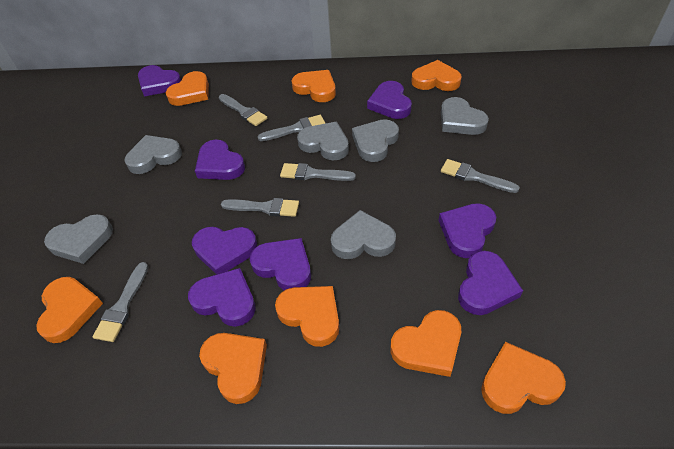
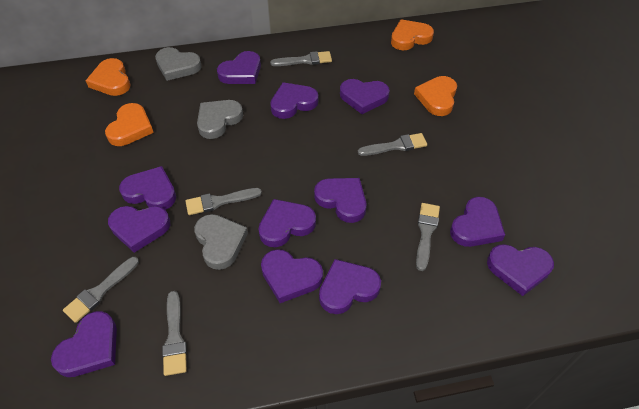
grey heart: 6 -> 3
orange heart: 8 -> 4
purple heart: 8 -> 12

